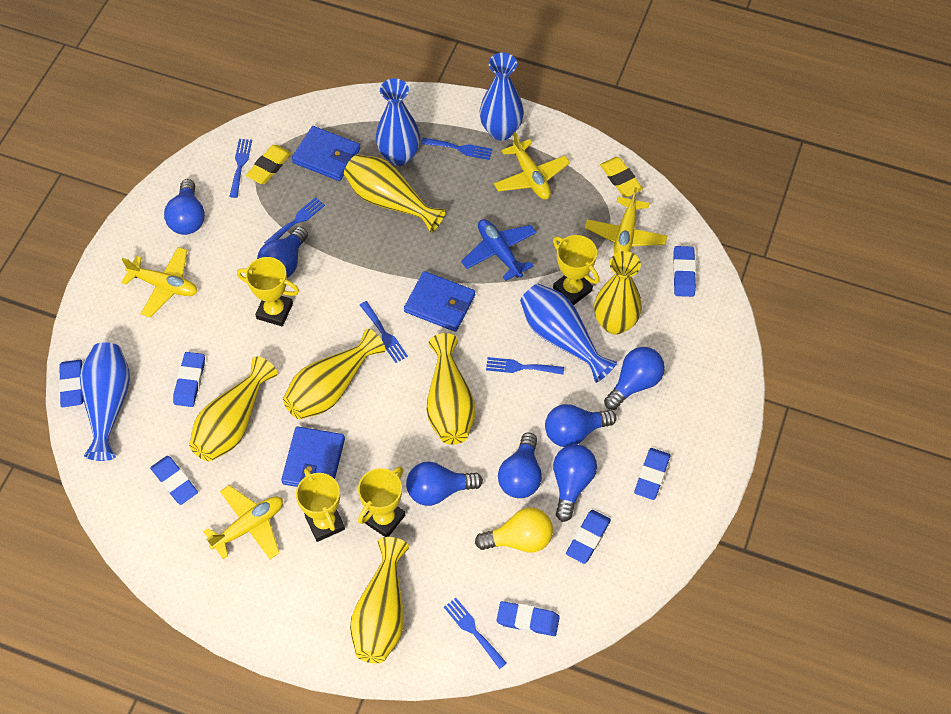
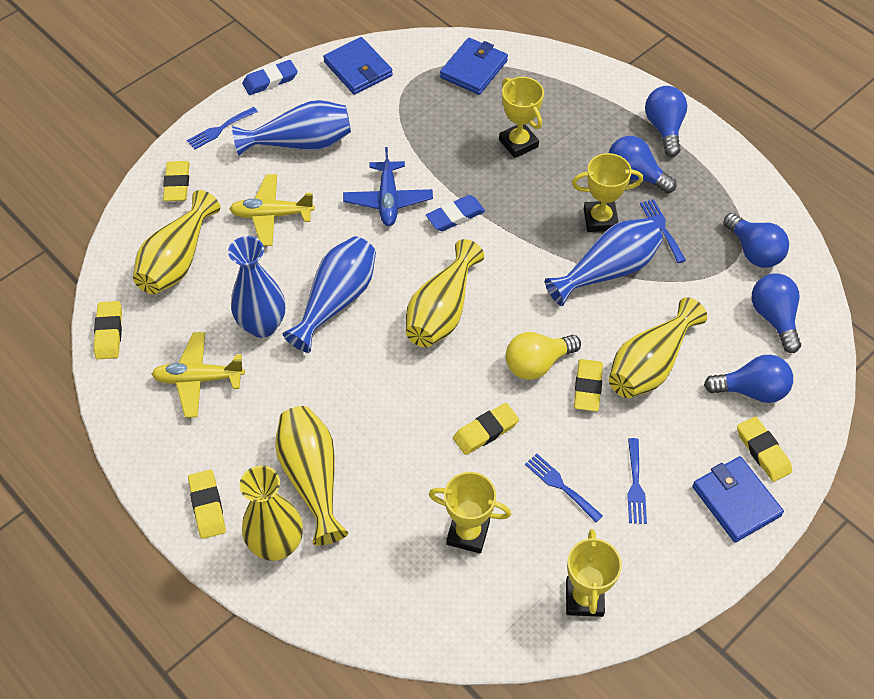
blue eraser: 7 -> 2
blue fork: 6 -> 4
blue light bulb: 7 -> 5
yellow eraser: 2 -> 6
yellow plane: 4 -> 2
yellow vase: 6 -> 5

